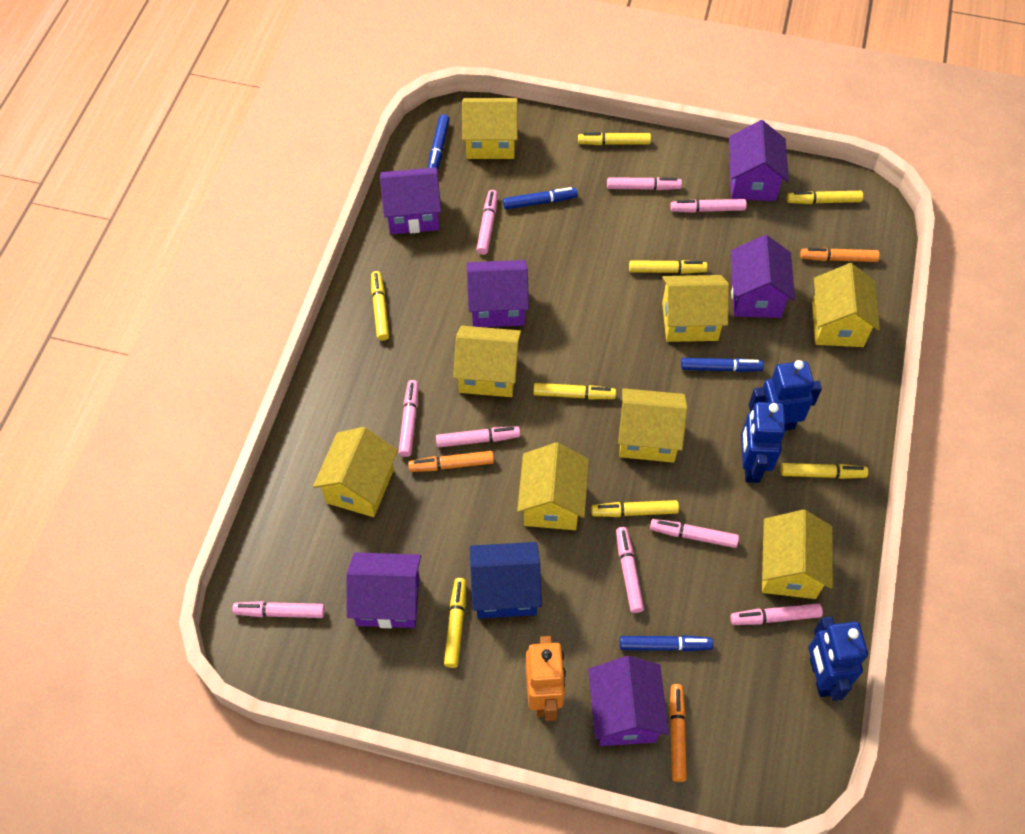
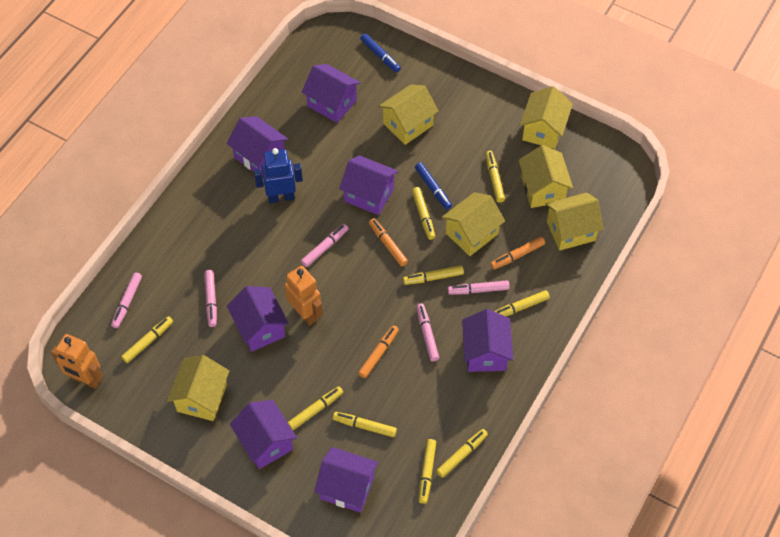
blue house: 1 -> 0
blue marker: 4 -> 2
blue robot: 3 -> 1
orange robot: 1 -> 2
pink marker: 9 -> 5
purple house: 6 -> 7
yellow house: 8 -> 6
yellow marker: 8 -> 9

